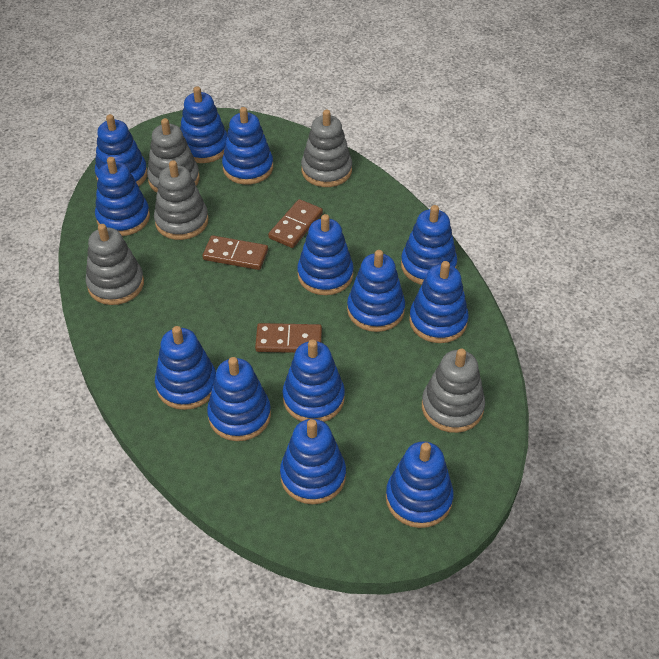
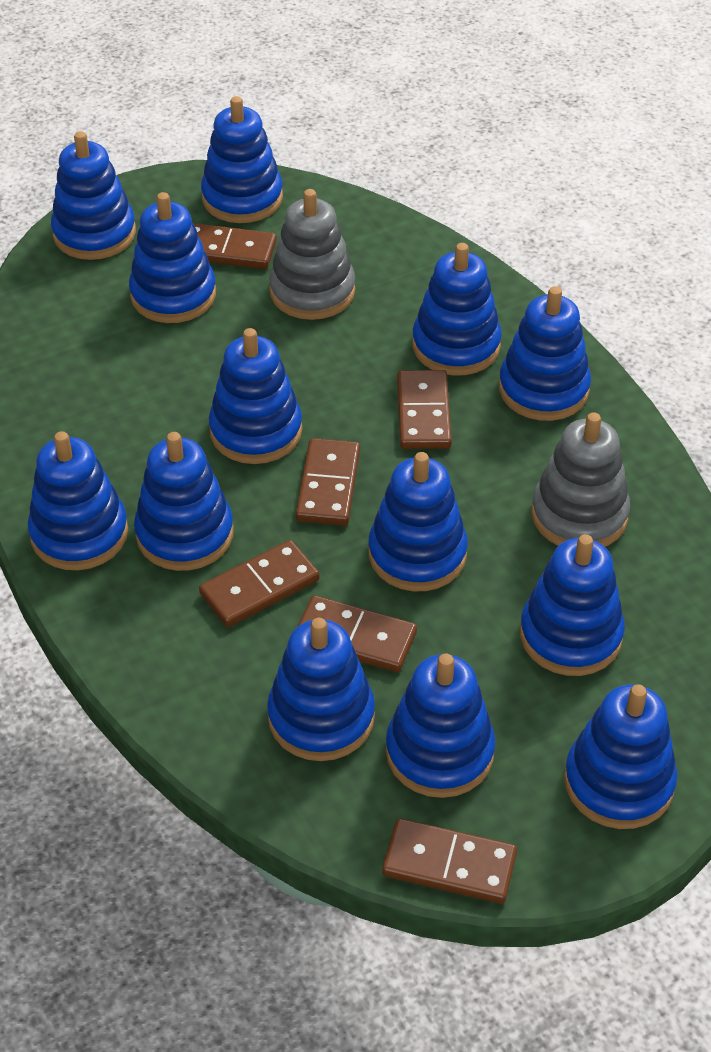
brown domino: 3 -> 6
grey stacking toy: 5 -> 2

